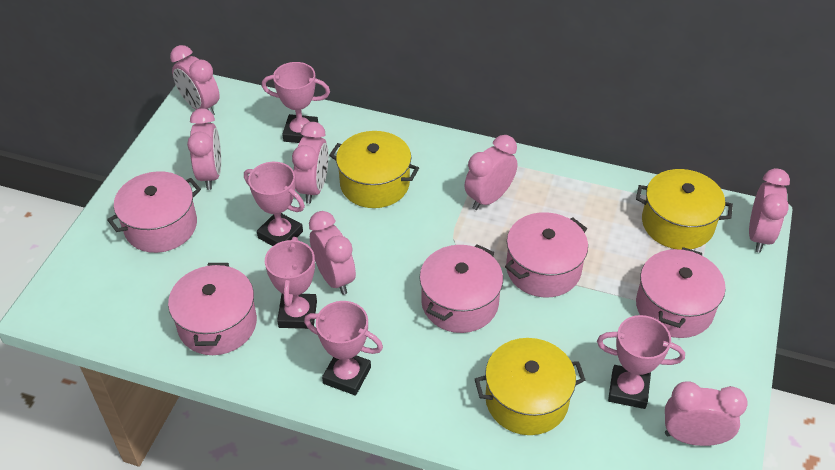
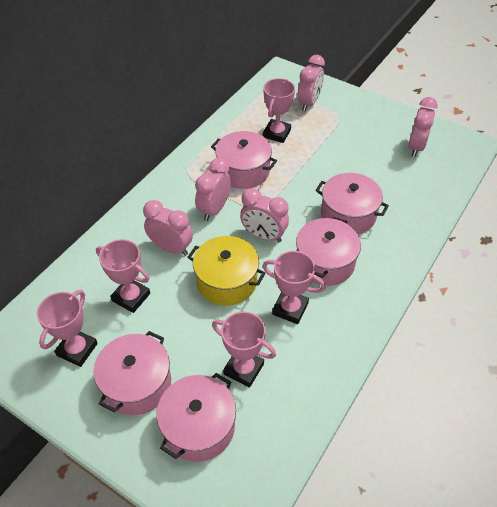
pink clock: 7 -> 5
yellow pot: 3 -> 1

